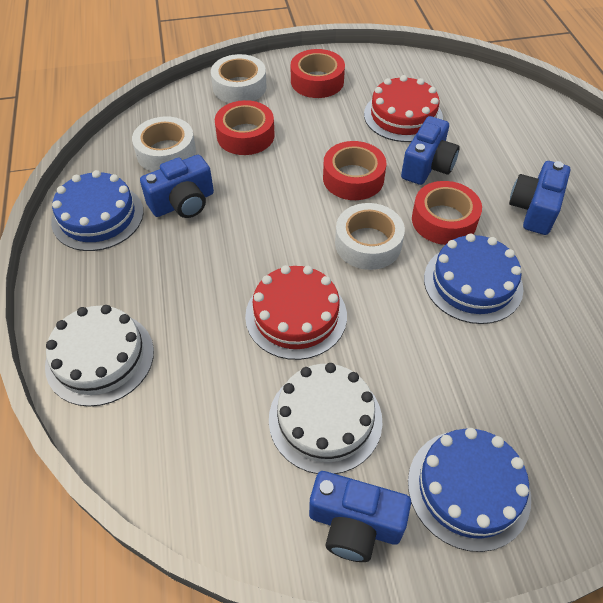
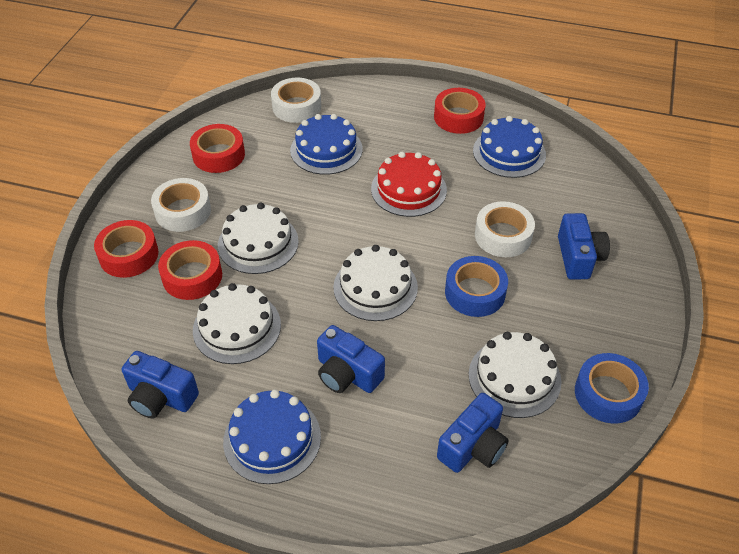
blue tape: 0 -> 2
red cake: 2 -> 1
white cake: 2 -> 4

